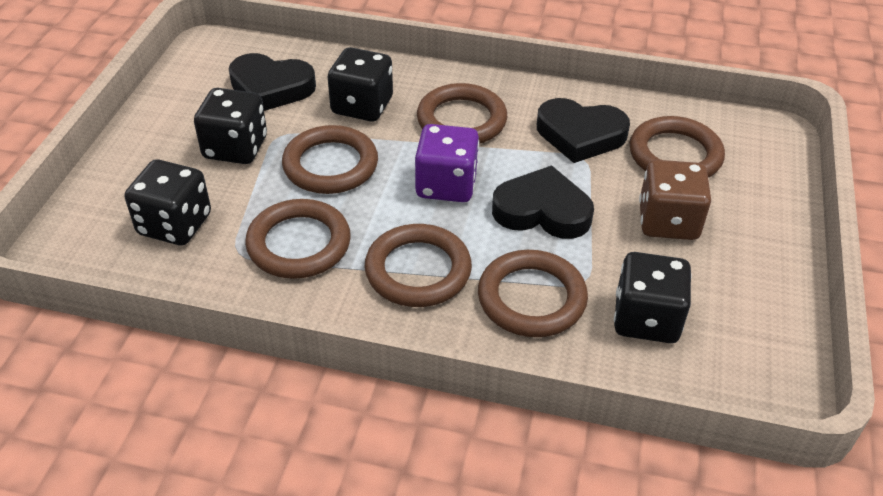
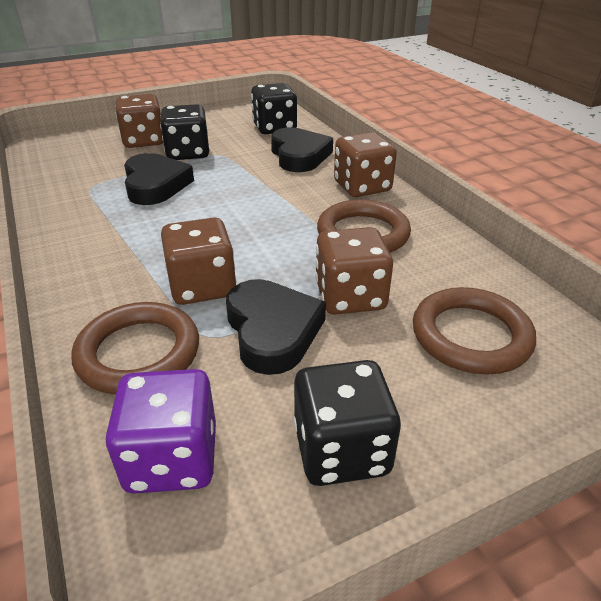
black dice: 4 -> 3
brown dice: 1 -> 4
brown ring: 6 -> 3

